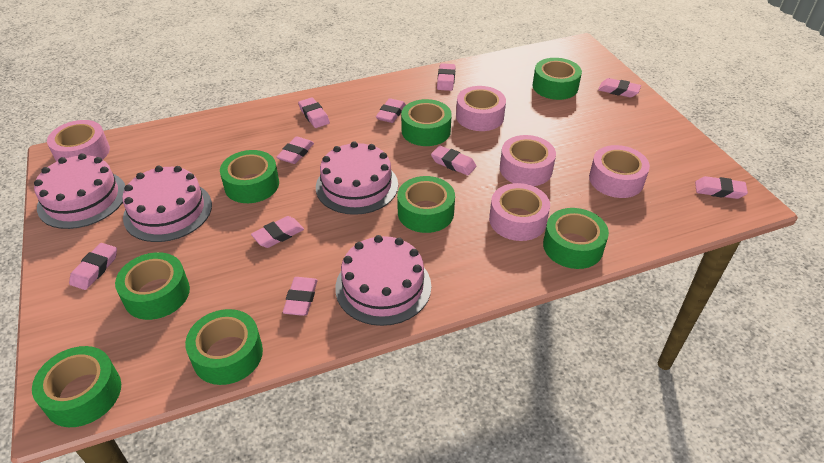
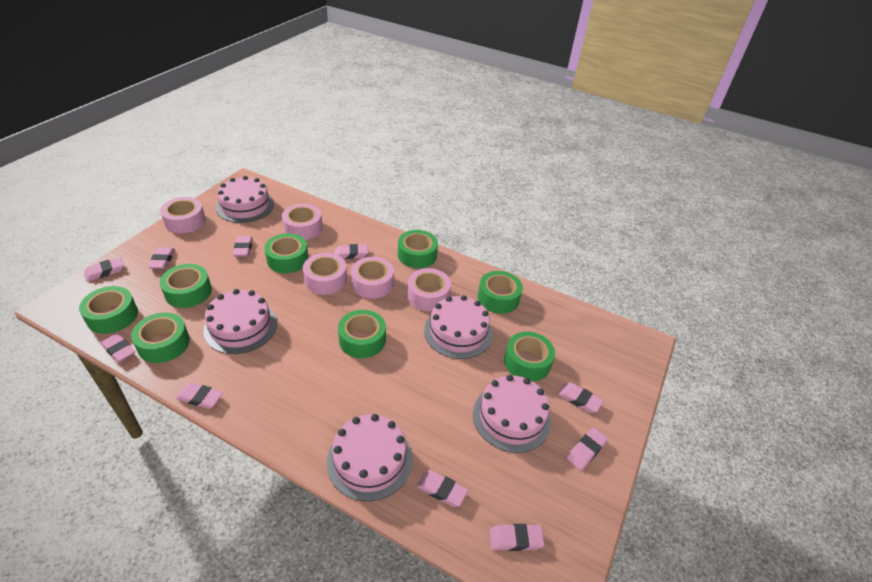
pink cake: 4 -> 5

